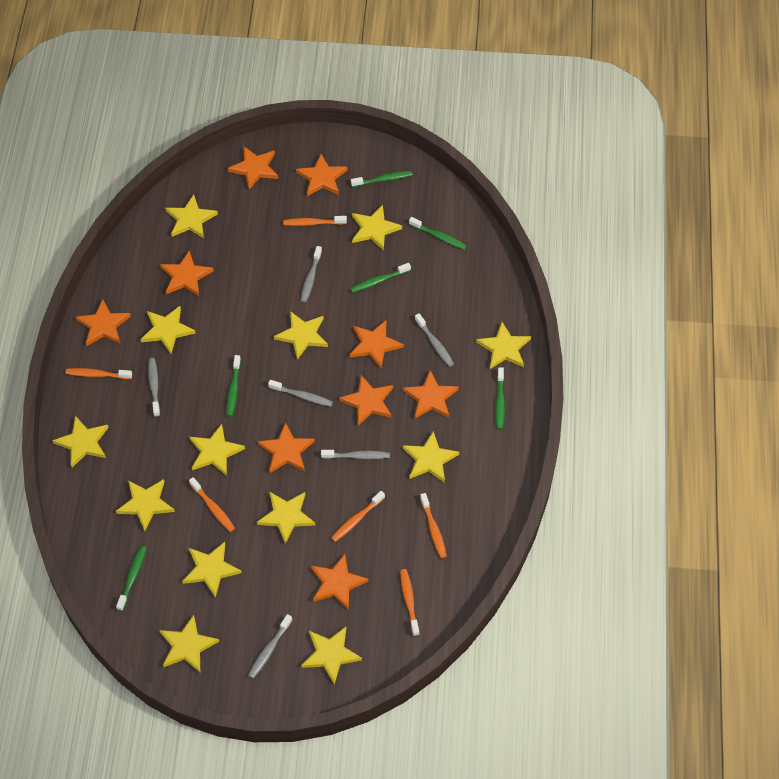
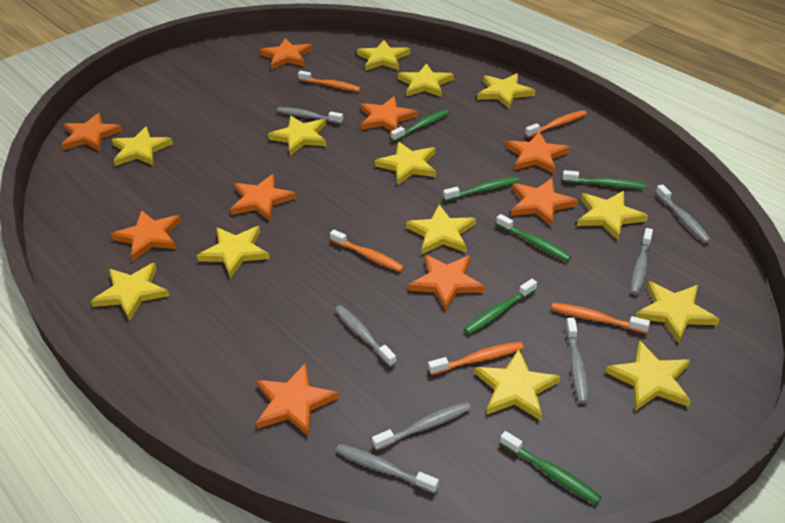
grey toothbrush: 6 -> 7
orange toothbrush: 6 -> 5

